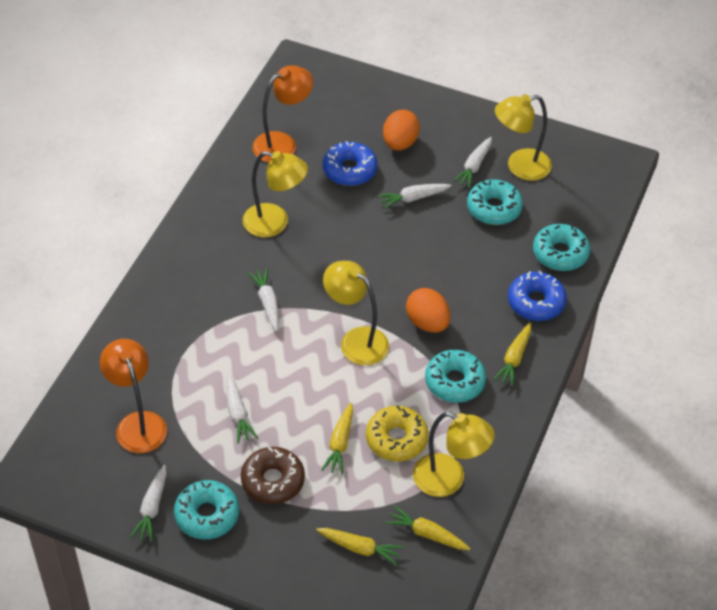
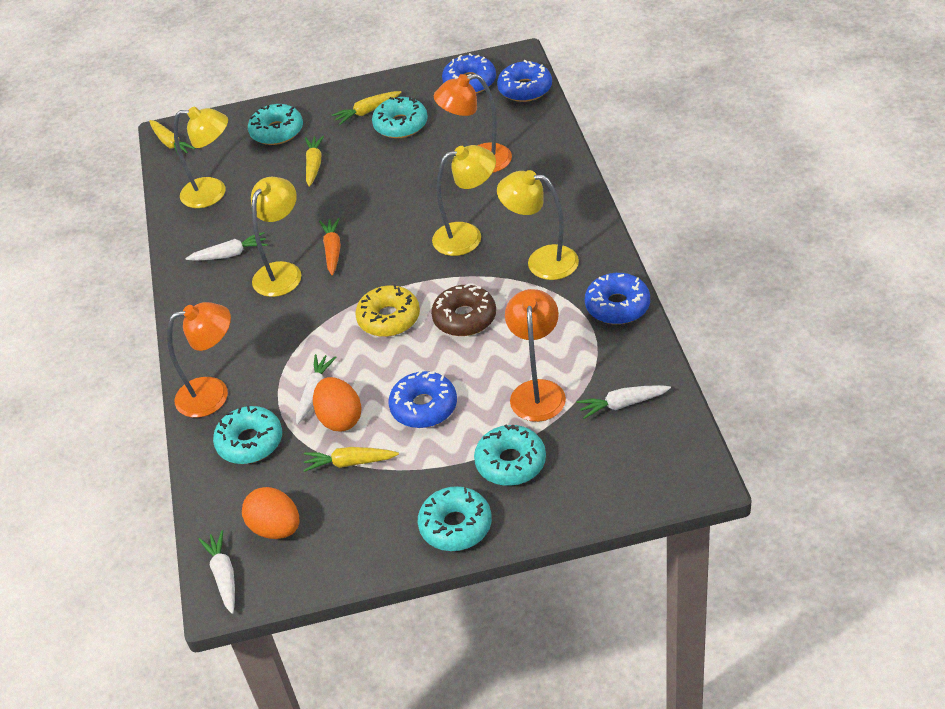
blue donut: 2 -> 4
orange carrot: 0 -> 1
orange lamp: 2 -> 3
turquoise donut: 4 -> 5
white carrot: 5 -> 4

